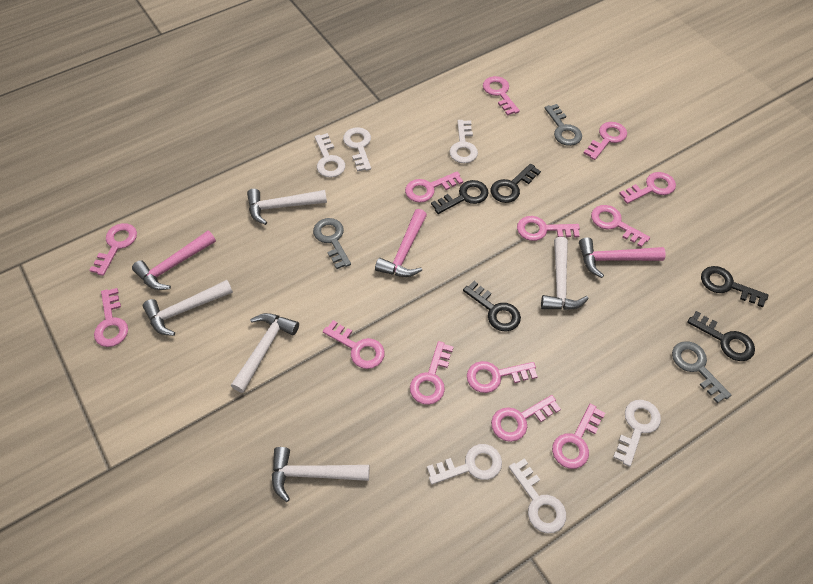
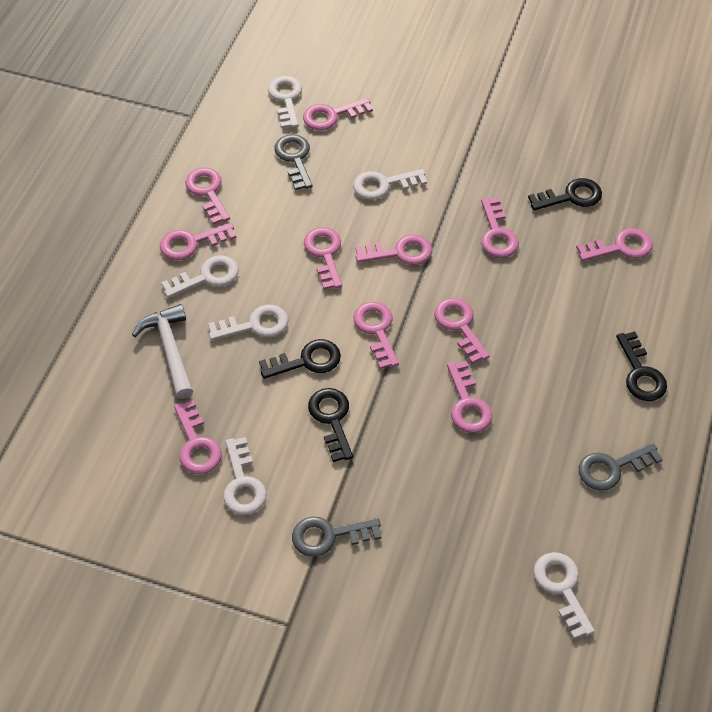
black key: 5 -> 4
pink hammer: 3 -> 0
pink key: 13 -> 11
white hammer: 5 -> 1

